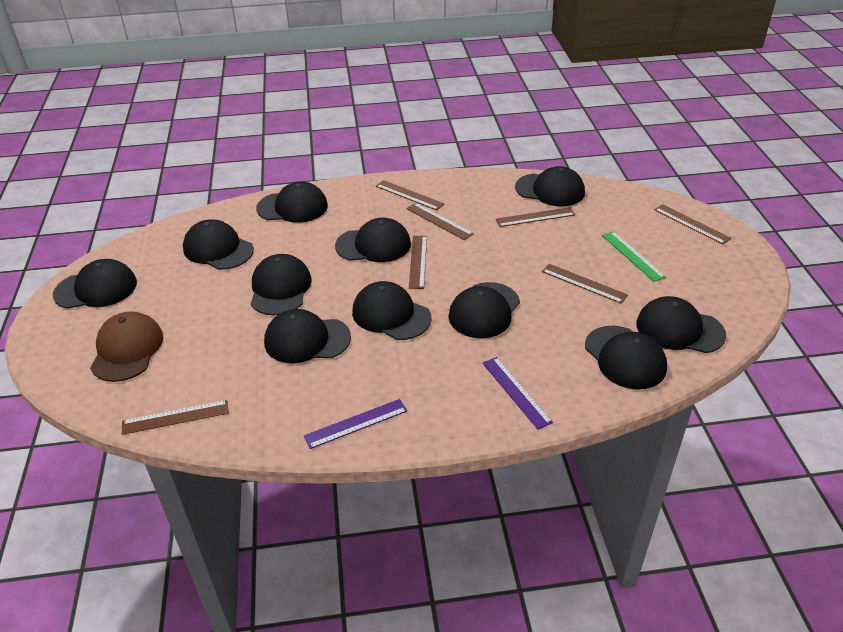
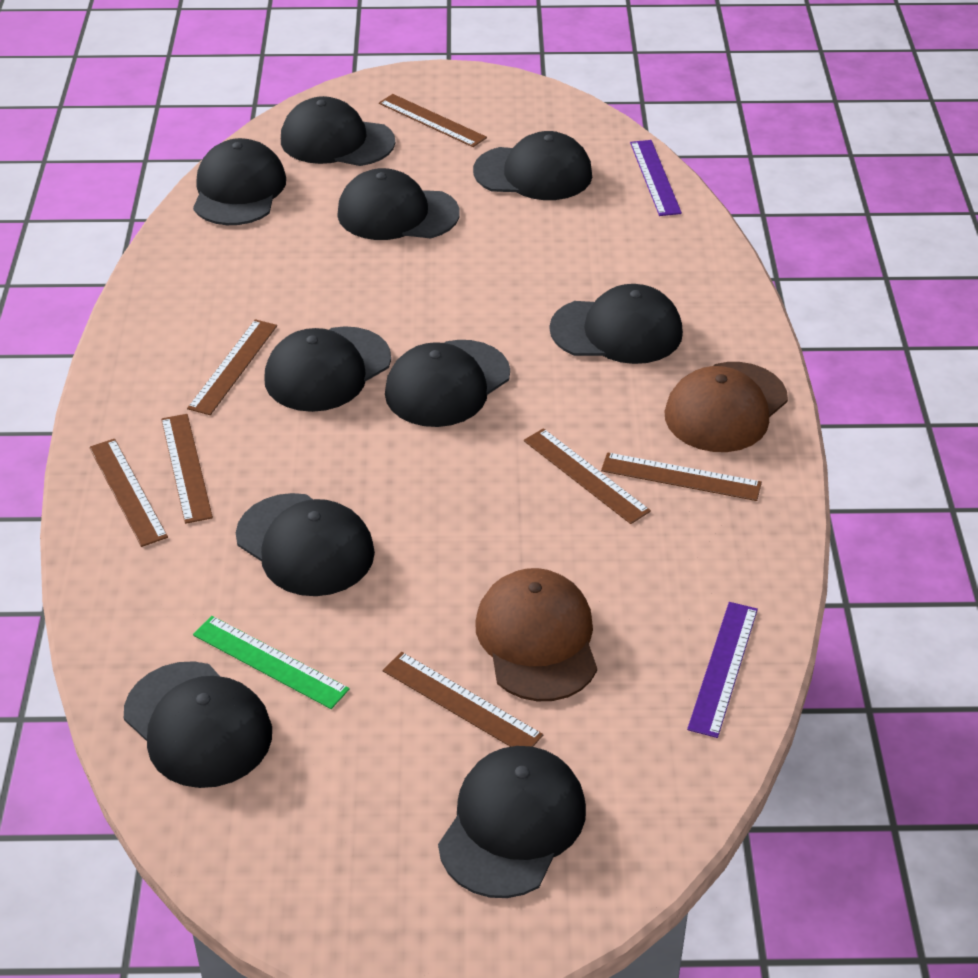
black cap: 11 -> 10
brown cap: 1 -> 2

